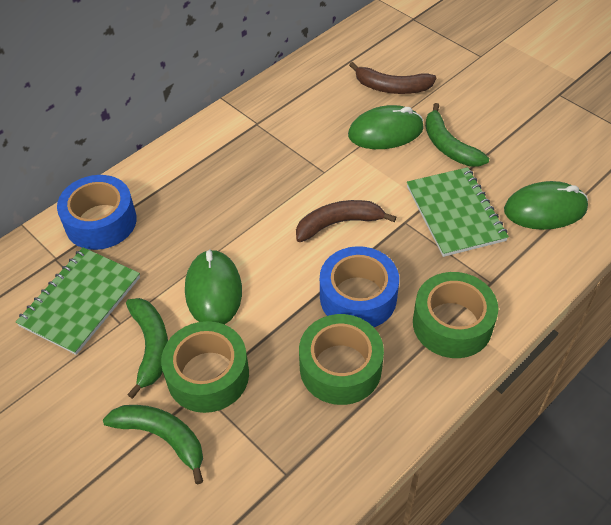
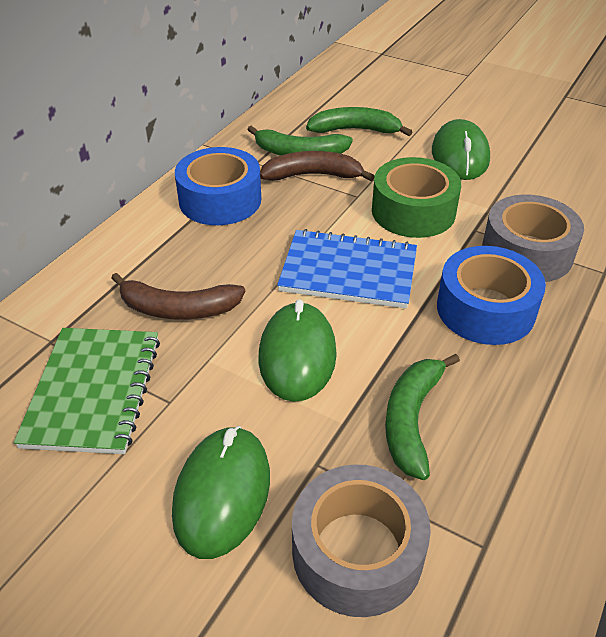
blue notebook: 0 -> 1
green notebook: 2 -> 1
green tape: 3 -> 1
grey tape: 0 -> 2

